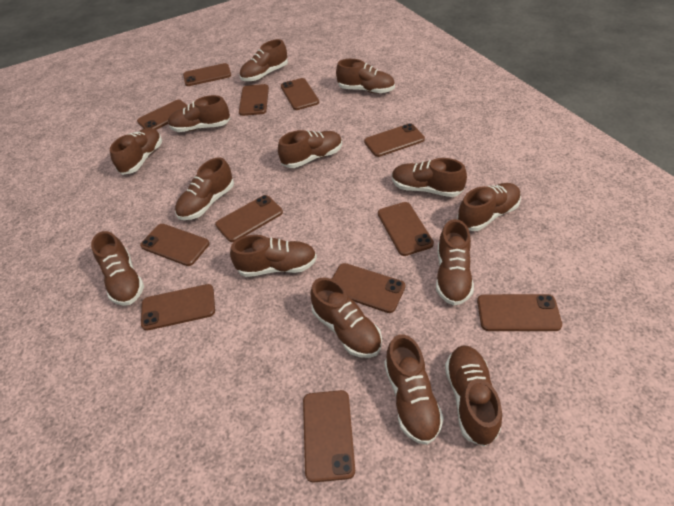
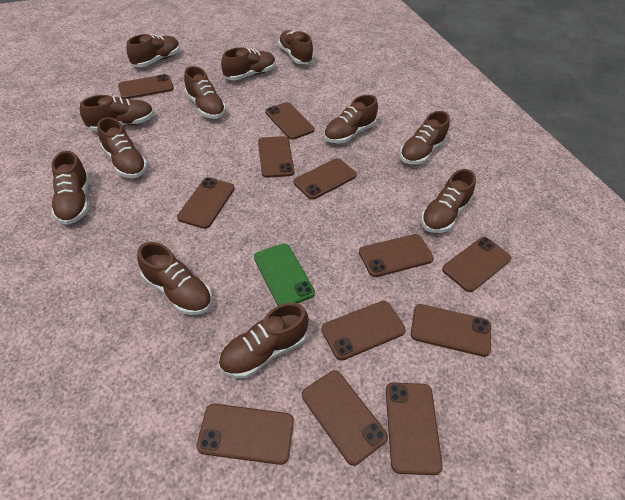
brown shoe: 14 -> 12
green phone: 0 -> 1

